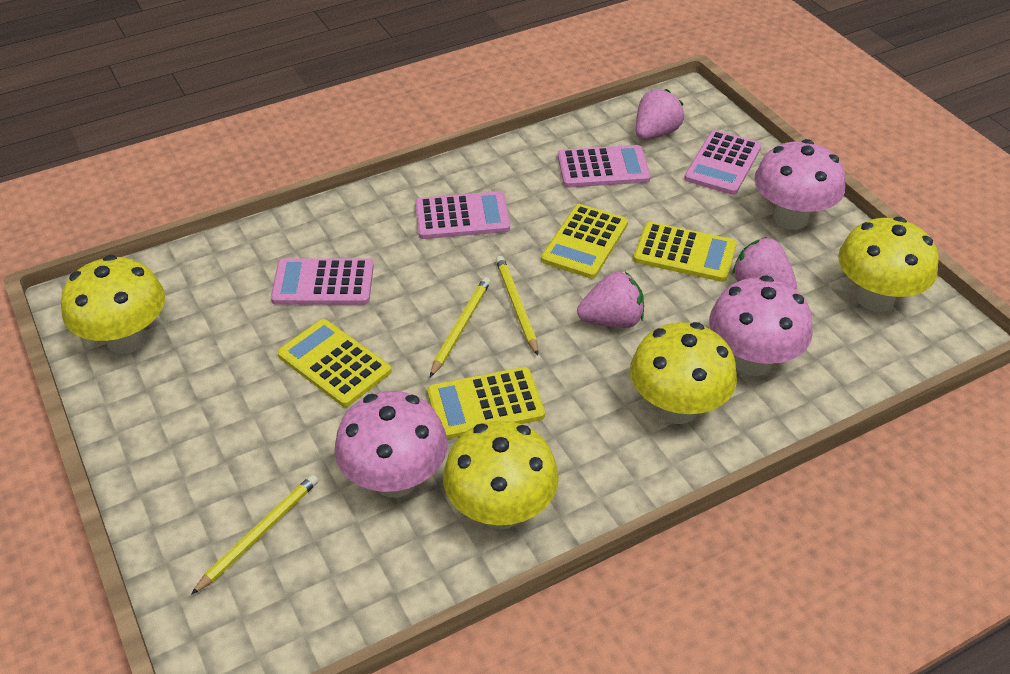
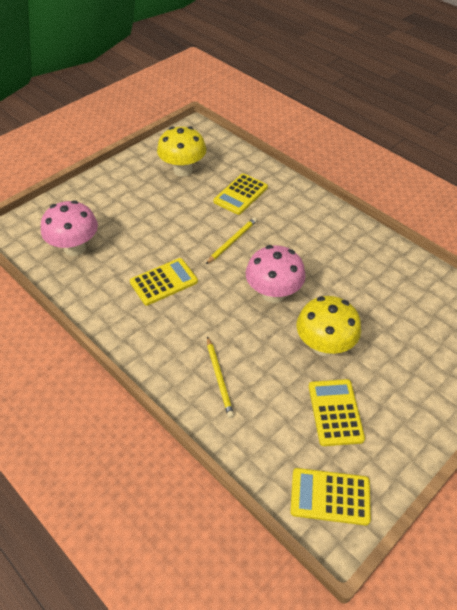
pink calculator: 4 -> 0
pink mushroom: 3 -> 2
pink strawberry: 3 -> 0
yellow mushroom: 4 -> 2
yellow pencil: 3 -> 2

